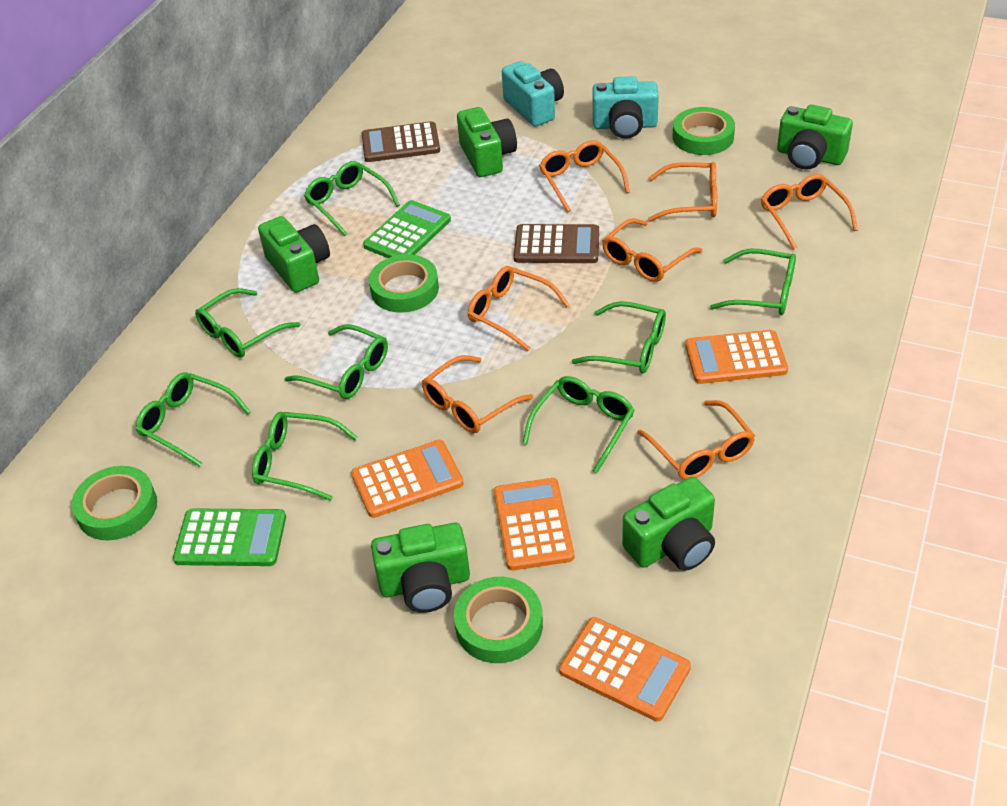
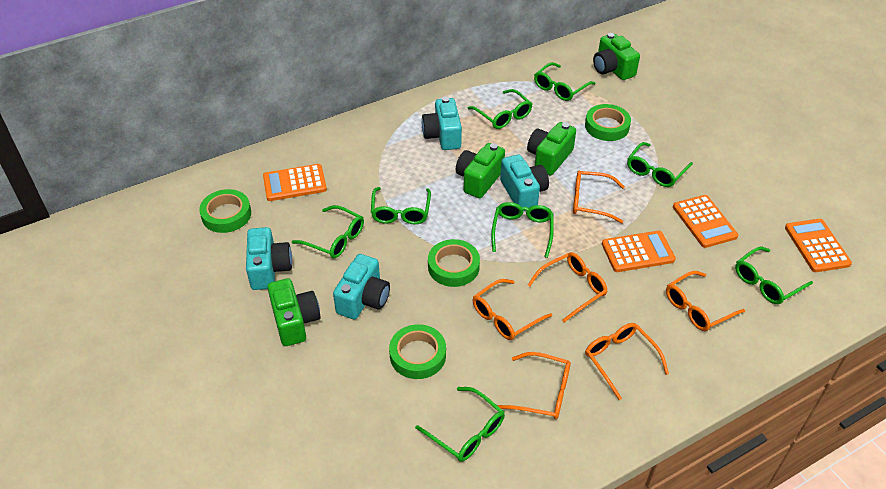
brown calculator: 2 -> 0
green calculator: 2 -> 0
green camera: 5 -> 4
orange glasses: 7 -> 6
turquoise camera: 2 -> 4

